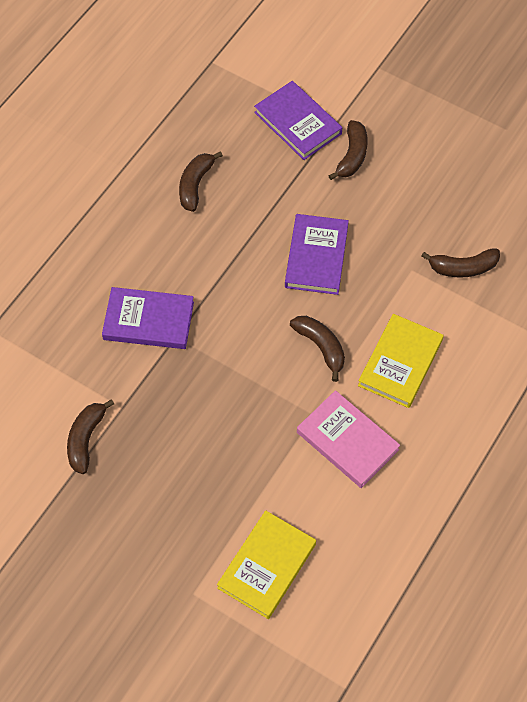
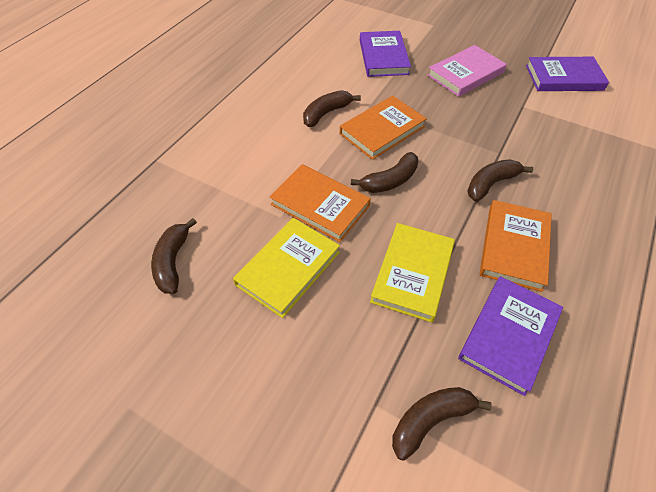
orange book: 0 -> 3

